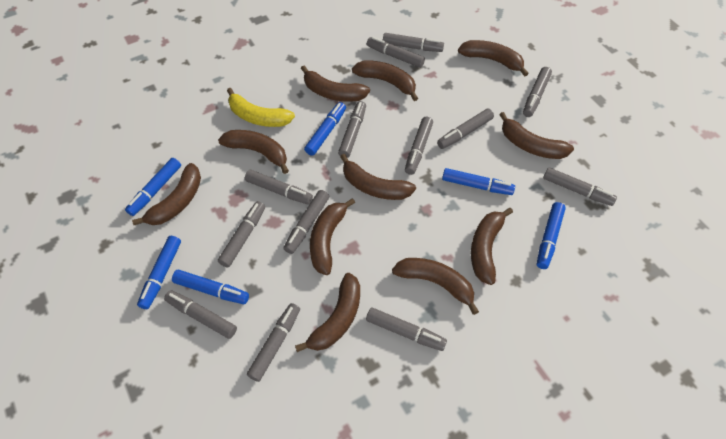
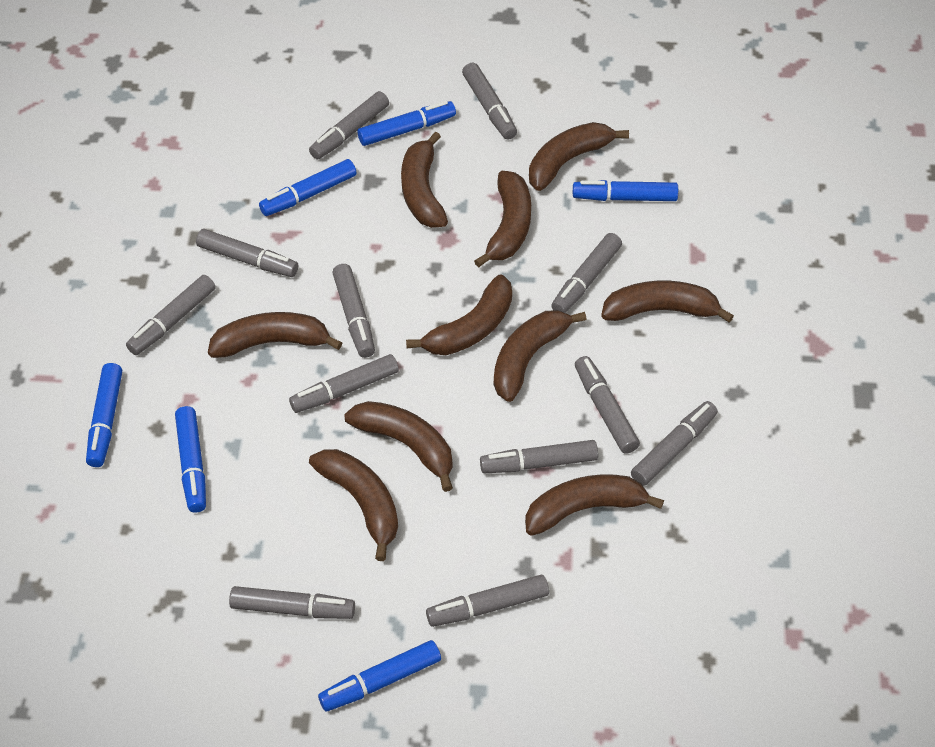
brown banana: 11 -> 10
grey marker: 13 -> 12
yellow banana: 1 -> 0

